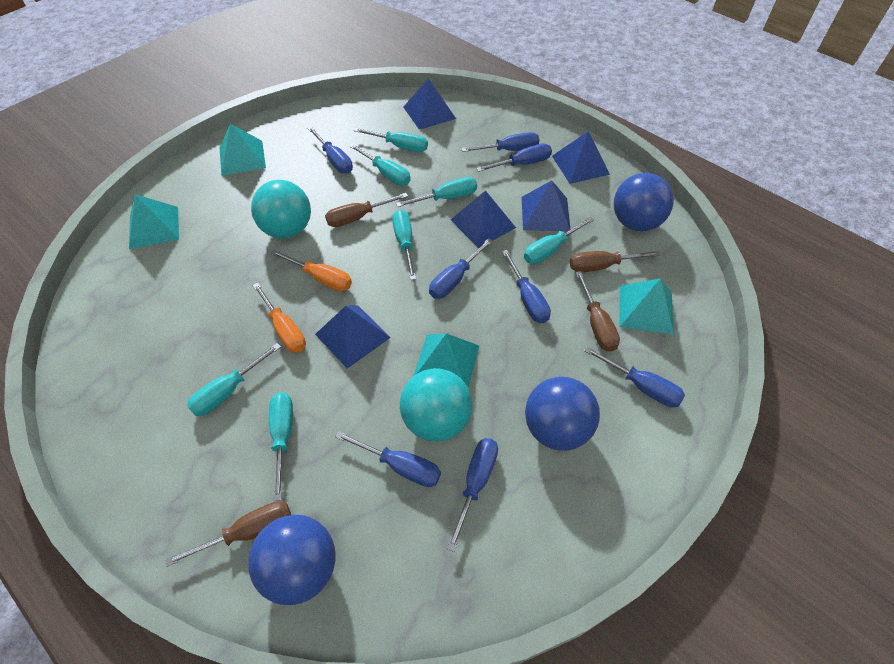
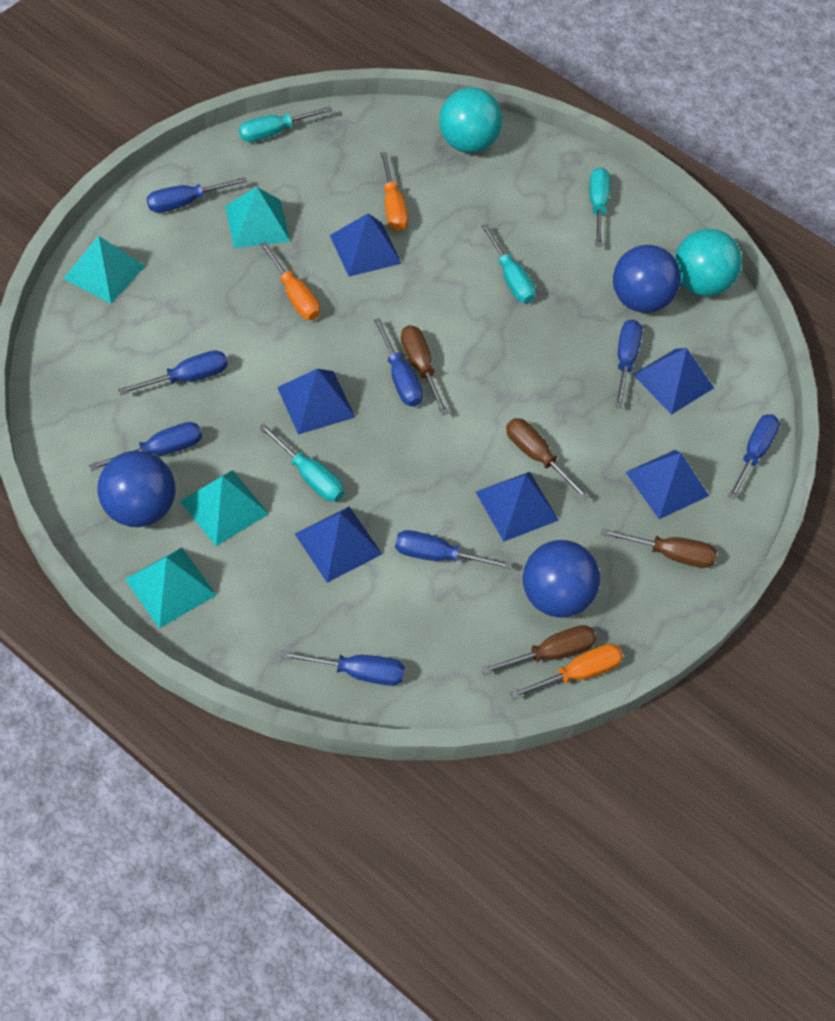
blue pyramid: 5 -> 6
orange screwdriver: 2 -> 3
turquoise screwdriver: 7 -> 4

